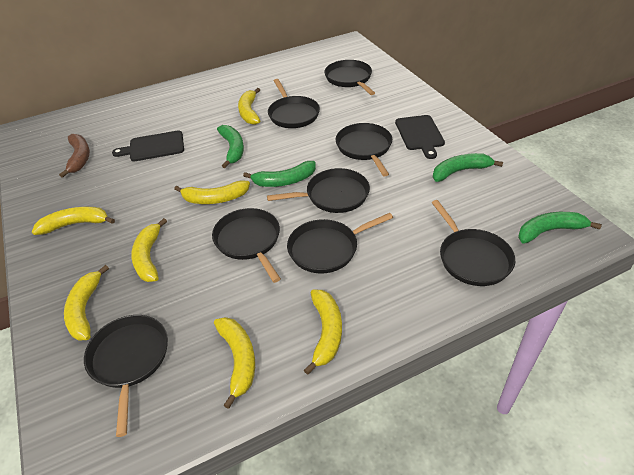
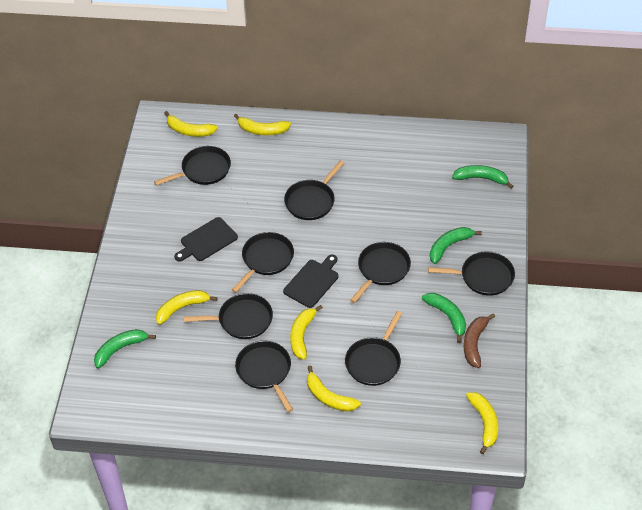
yellow banana: 7 -> 6

